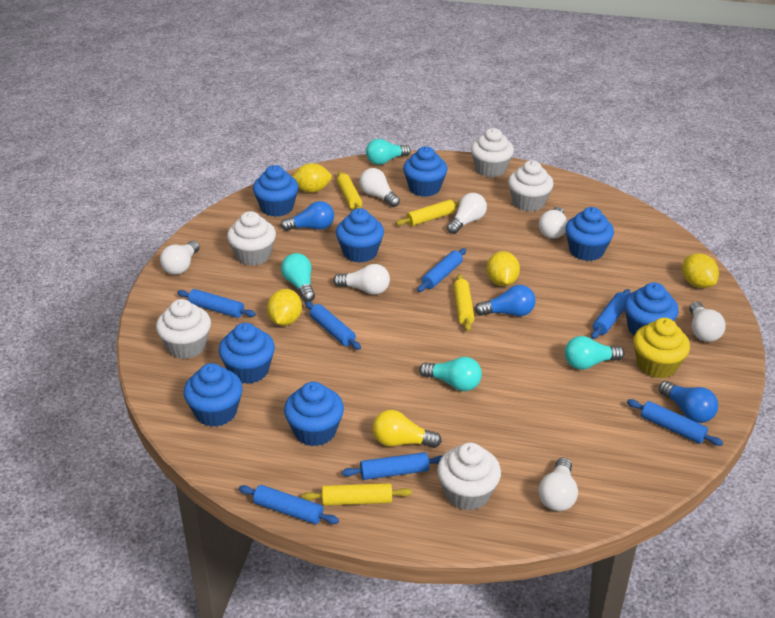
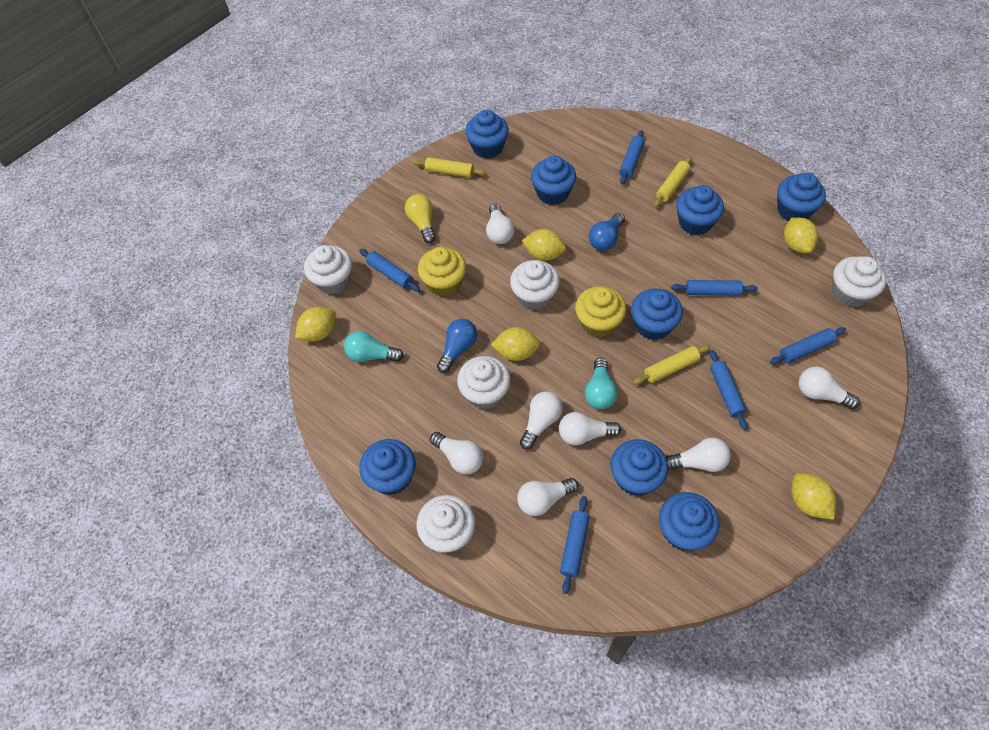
blue light bulb: 3 -> 2
blue rolling pin: 7 -> 6
turquoise light bulb: 4 -> 2
yellow cupcake: 1 -> 2
yellow lemon: 4 -> 5
yellow rolling pin: 4 -> 3

